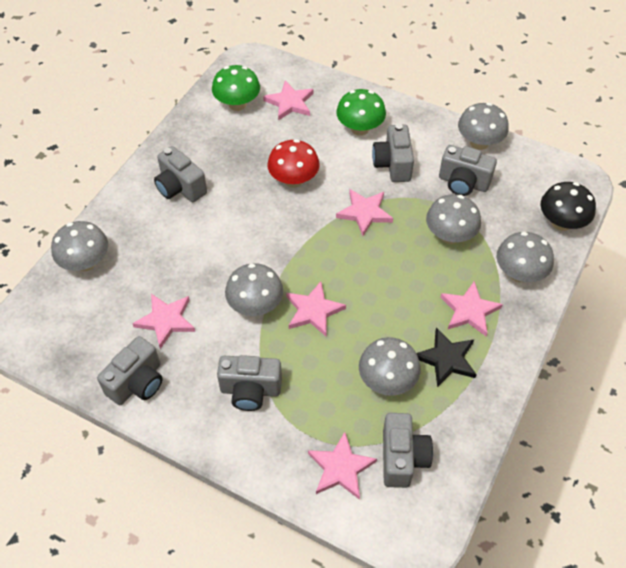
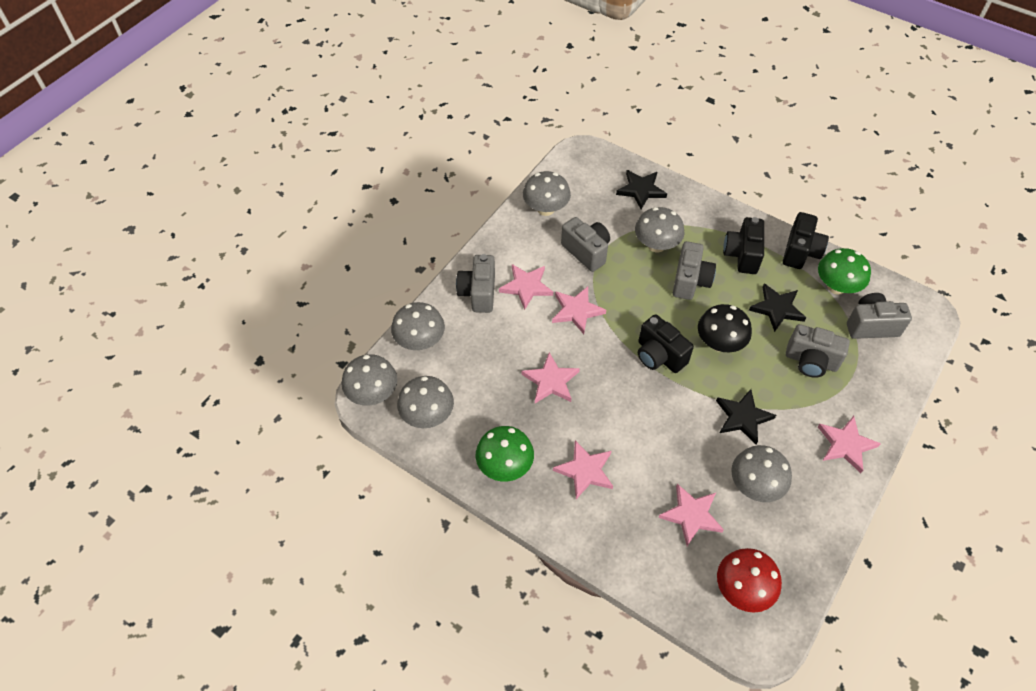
black camera: 0 -> 3
black star: 1 -> 3
grey camera: 6 -> 5

